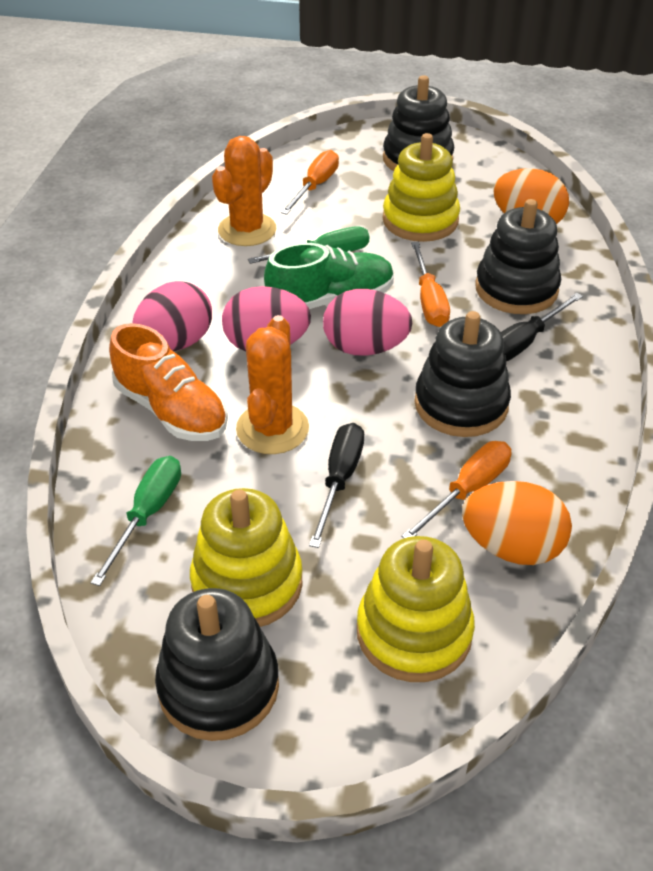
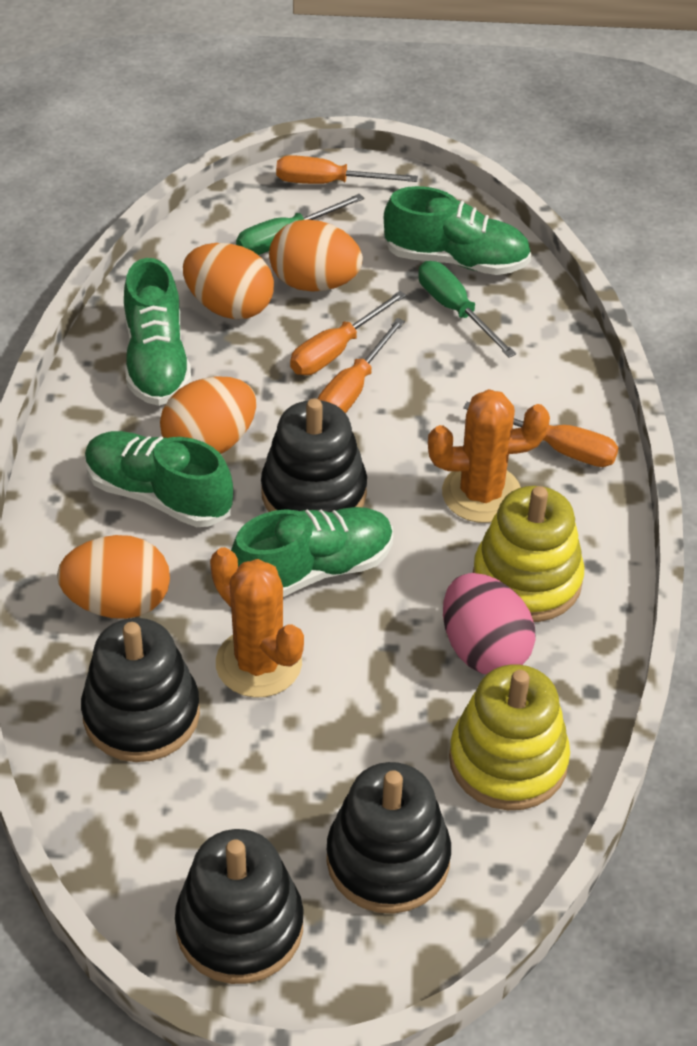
black screwdriver: 2 -> 0
green shoe: 1 -> 4
orange egg: 2 -> 4
orange screwdriver: 3 -> 4
orange shoe: 1 -> 0
pink egg: 3 -> 1
yellow stacking toy: 3 -> 2

